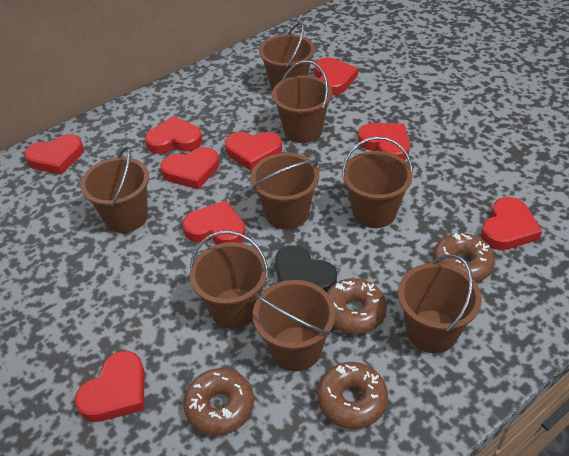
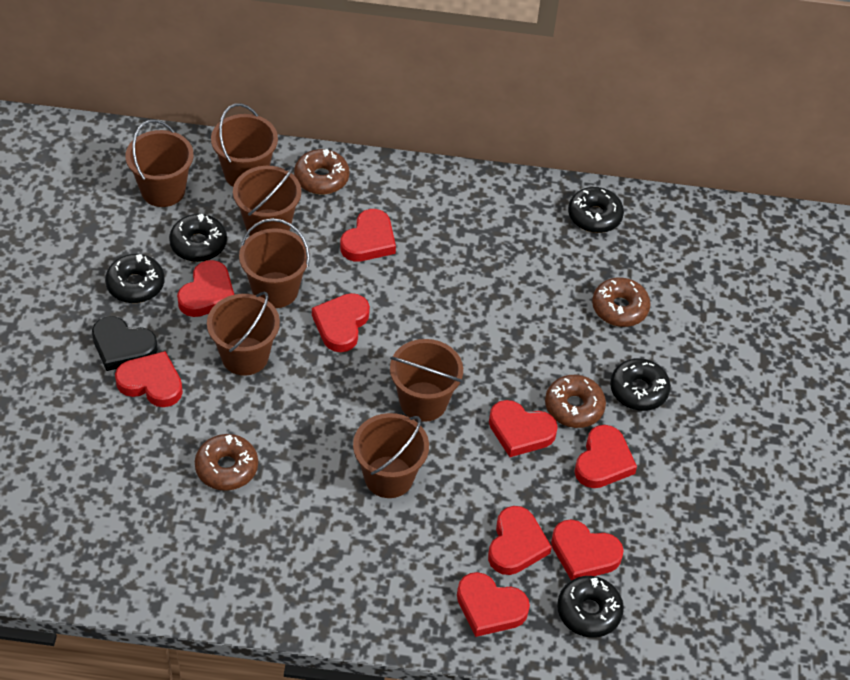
black donut: 0 -> 5
brown bucket: 8 -> 7

